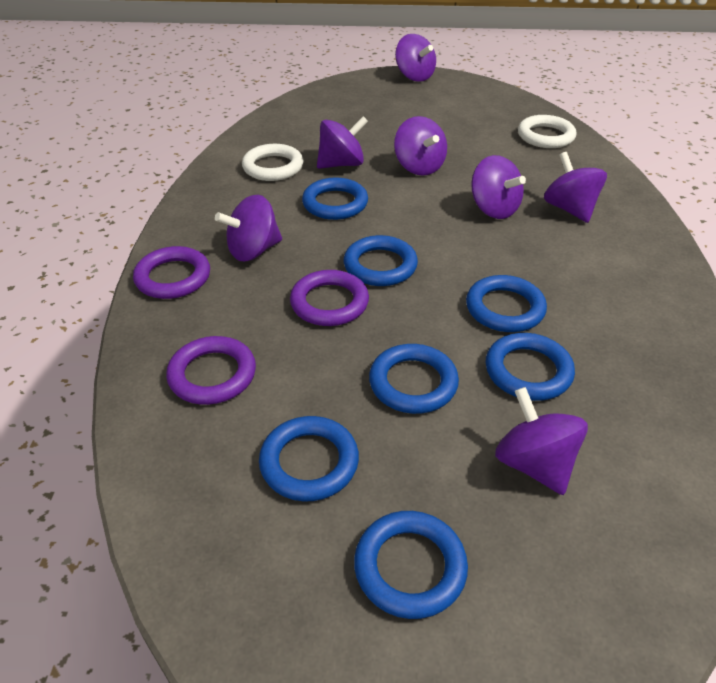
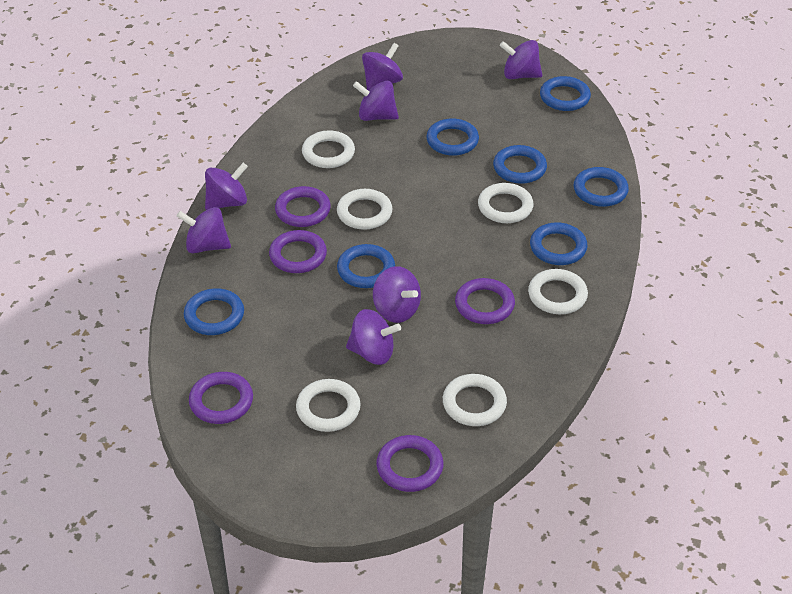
purple ring: 3 -> 5
white ring: 2 -> 6

